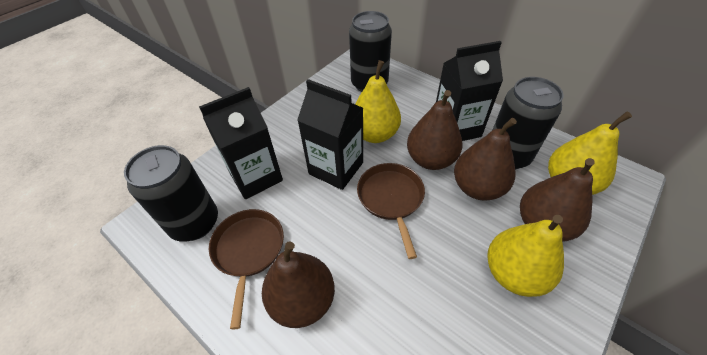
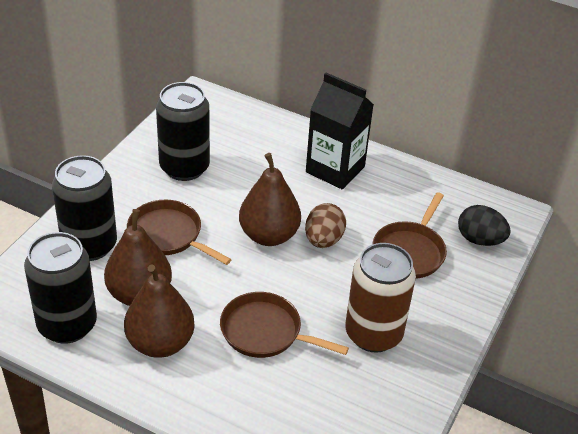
black carton: 3 -> 1
black egg: 0 -> 1
brown can: 0 -> 1
brown egg: 0 -> 1
brown pan: 2 -> 3
brown pear: 4 -> 3
yellow pear: 3 -> 0

